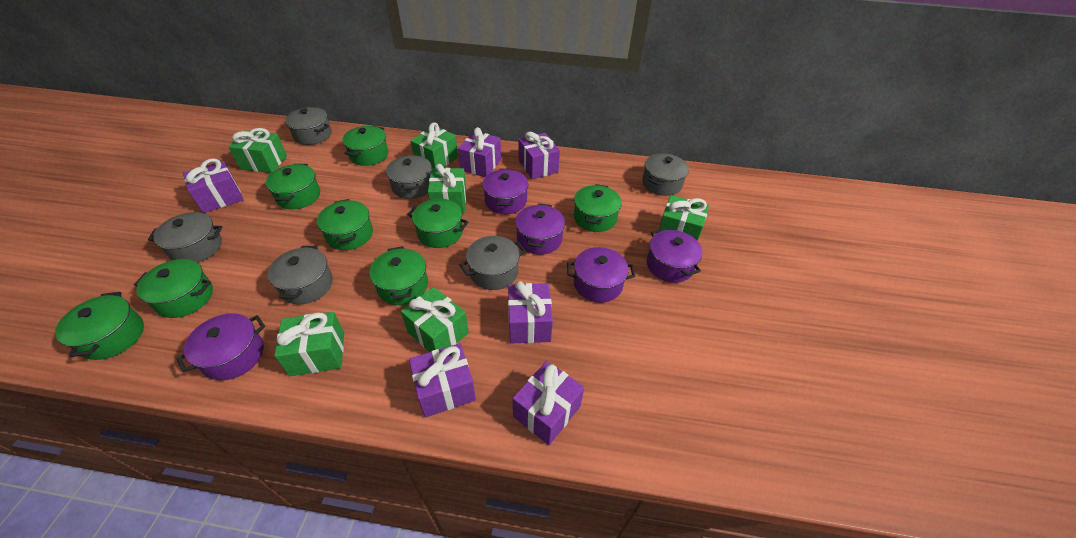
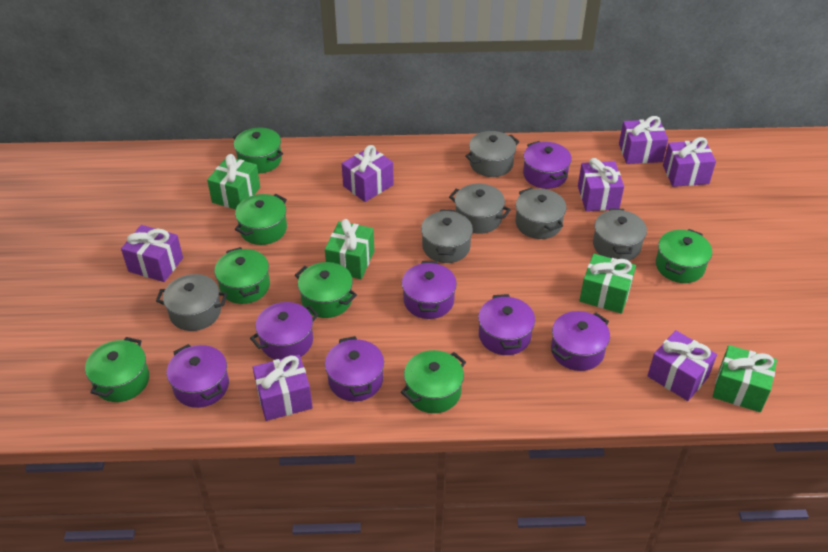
green gift: 6 -> 4
green pot: 8 -> 7
purple gift: 6 -> 7
purple pot: 5 -> 7

